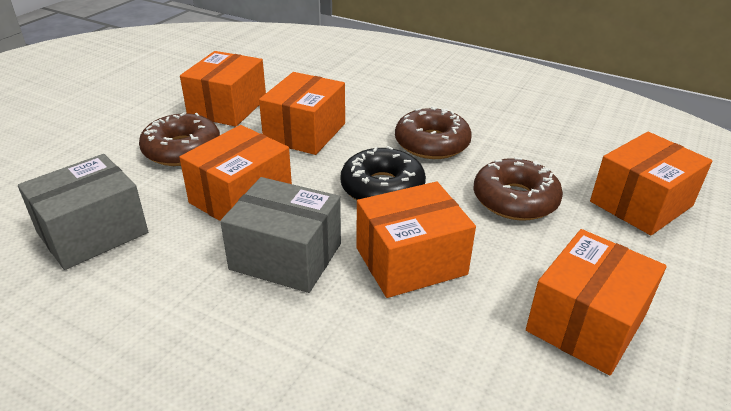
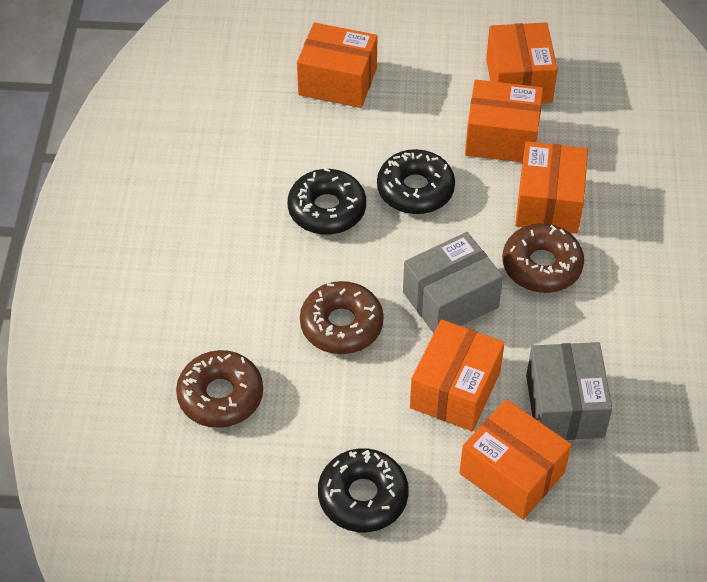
black donut: 1 -> 3

